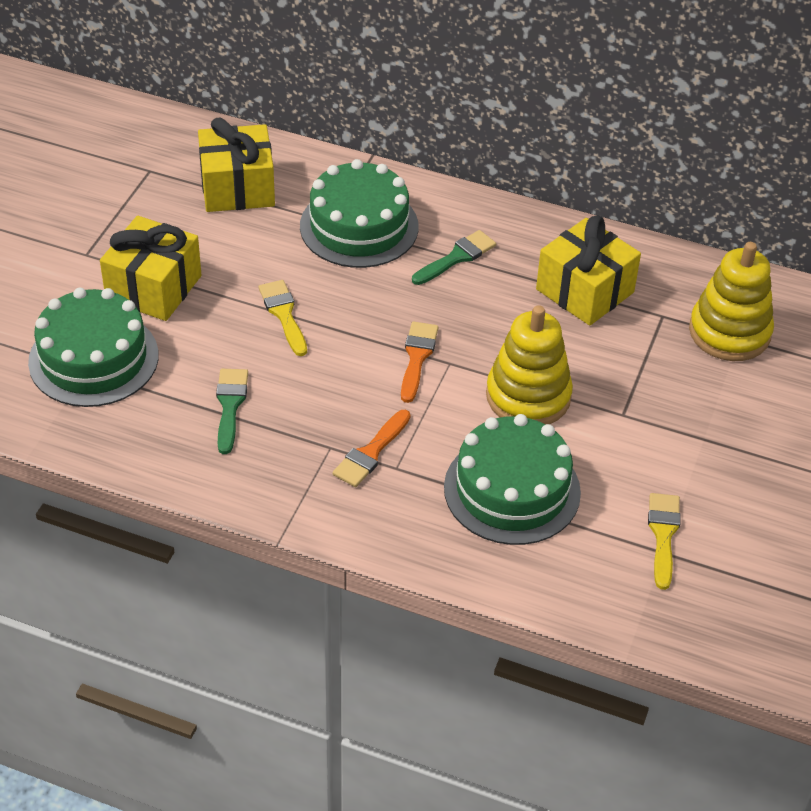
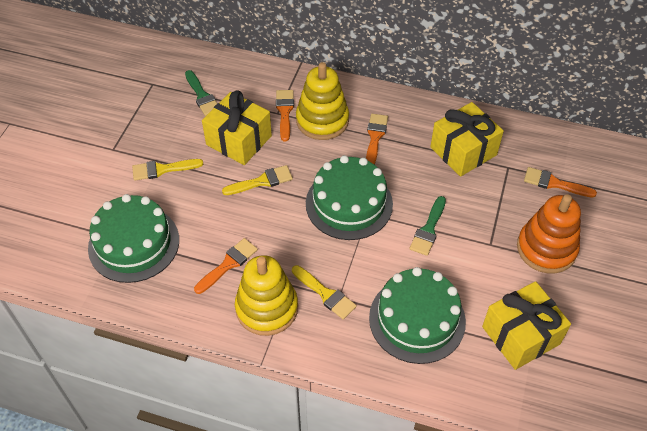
orange brush: 2 -> 4
orange stacking toy: 0 -> 1
yellow brush: 2 -> 3

